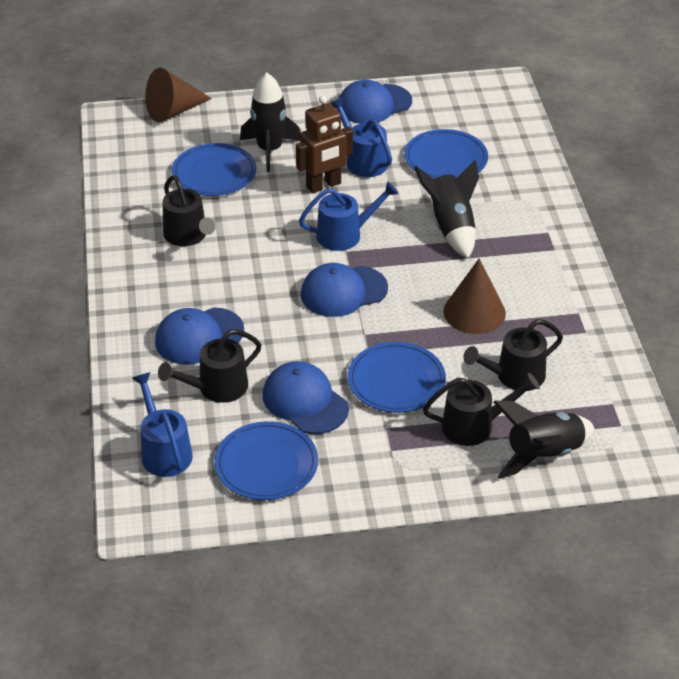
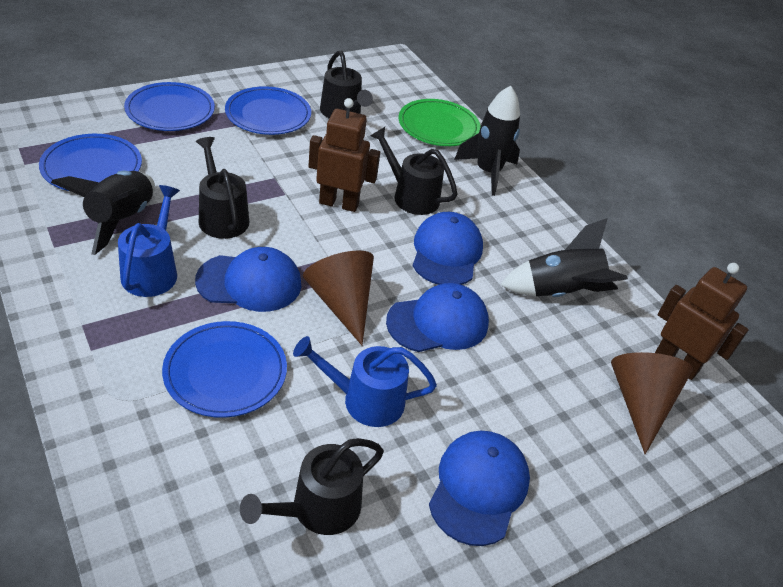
blue watering can: 3 -> 2
brown robot: 1 -> 2
green plate: 0 -> 1

